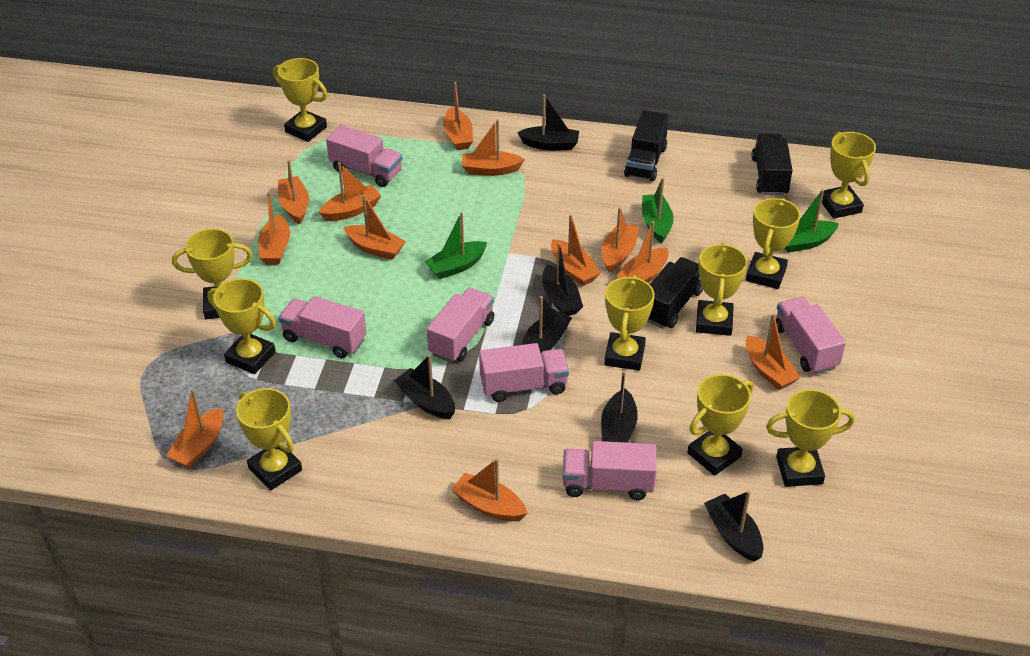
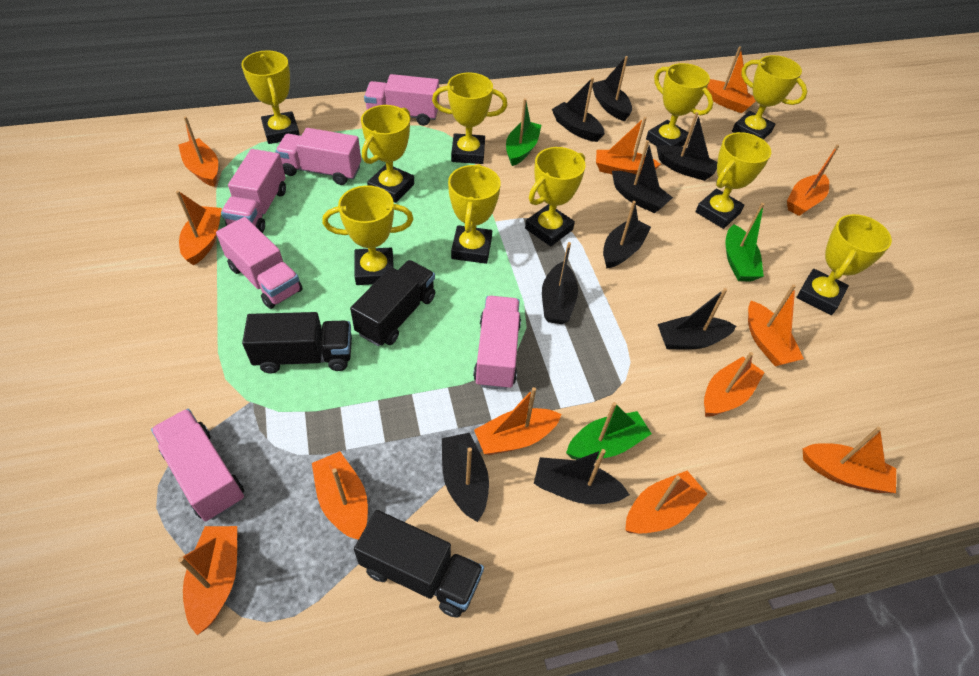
black boat: 6 -> 9

